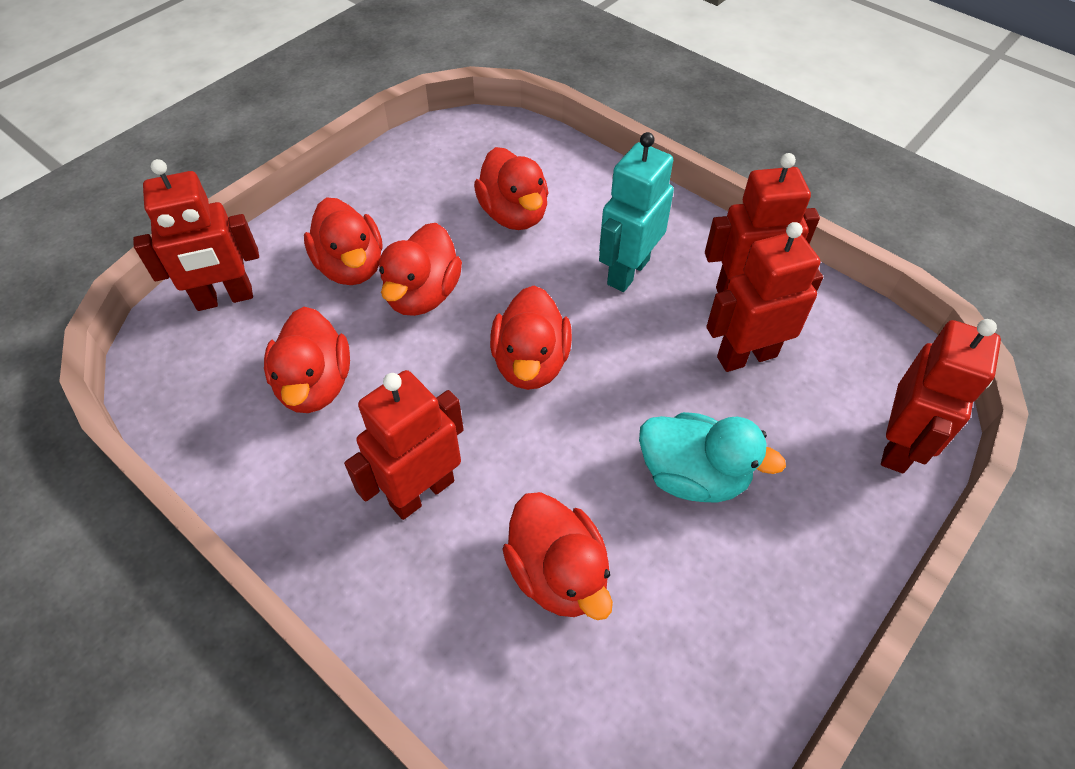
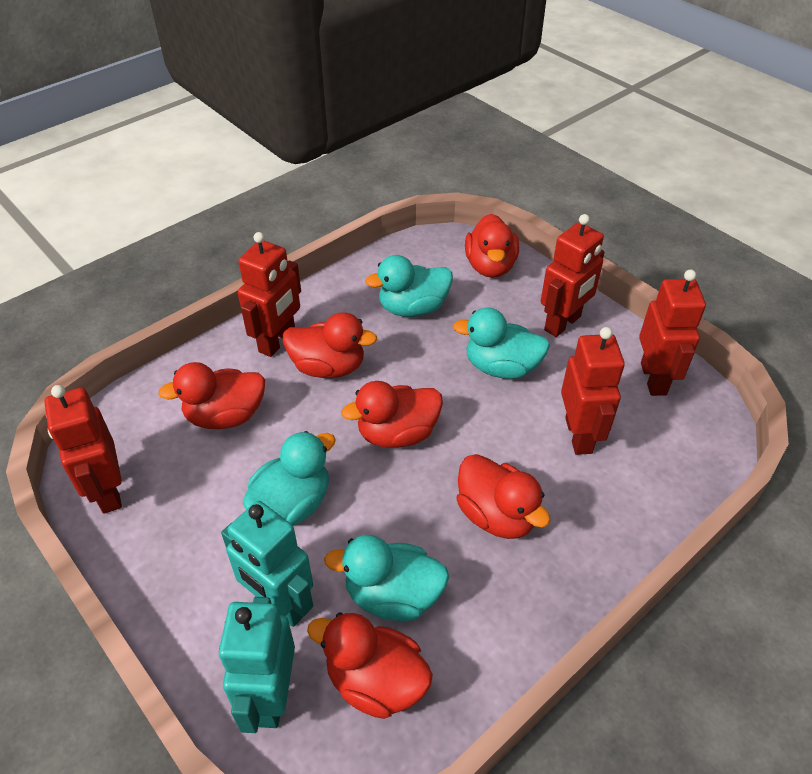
turquoise duck: 1 -> 4
turquoise robot: 1 -> 2

